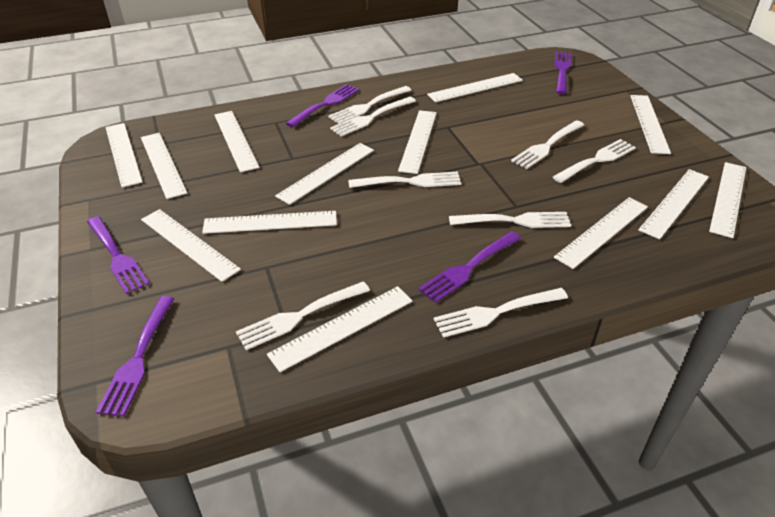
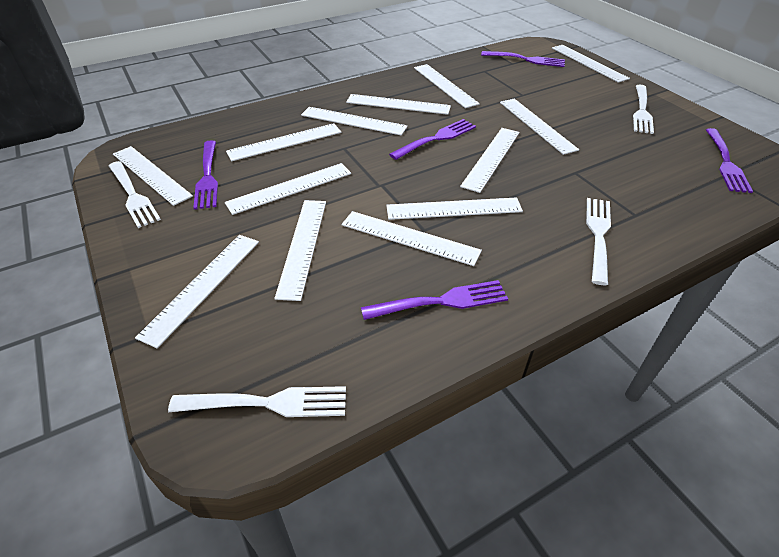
white fork: 8 -> 4

